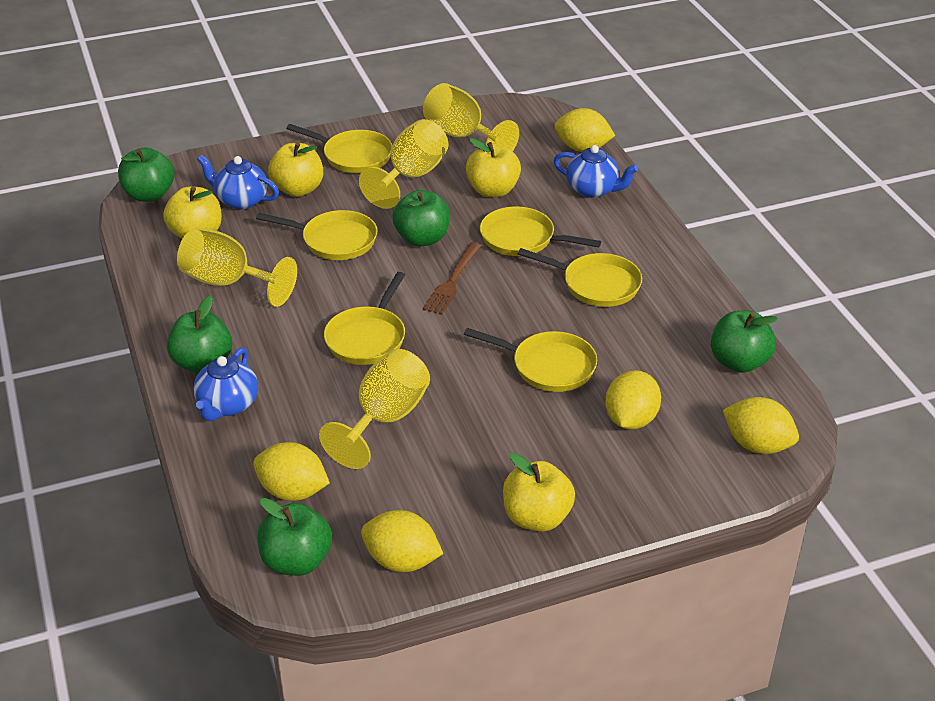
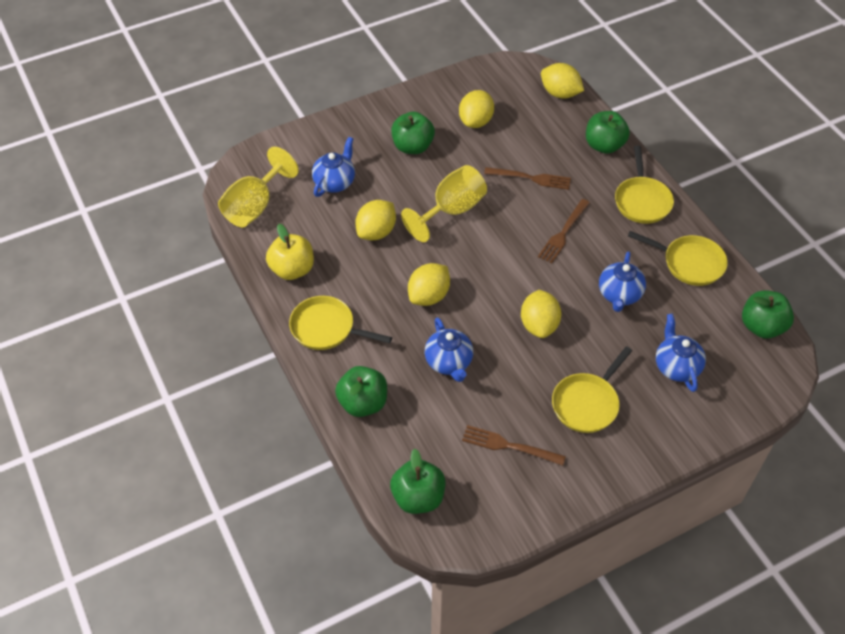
blue teapot: 3 -> 4
brown fork: 1 -> 3
yellow apple: 4 -> 1
yellow goblet: 4 -> 2
yellow pan: 6 -> 4

